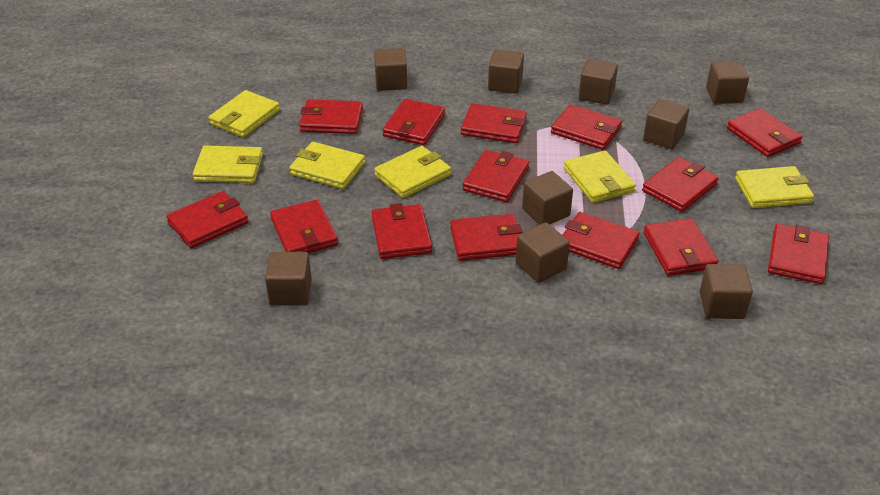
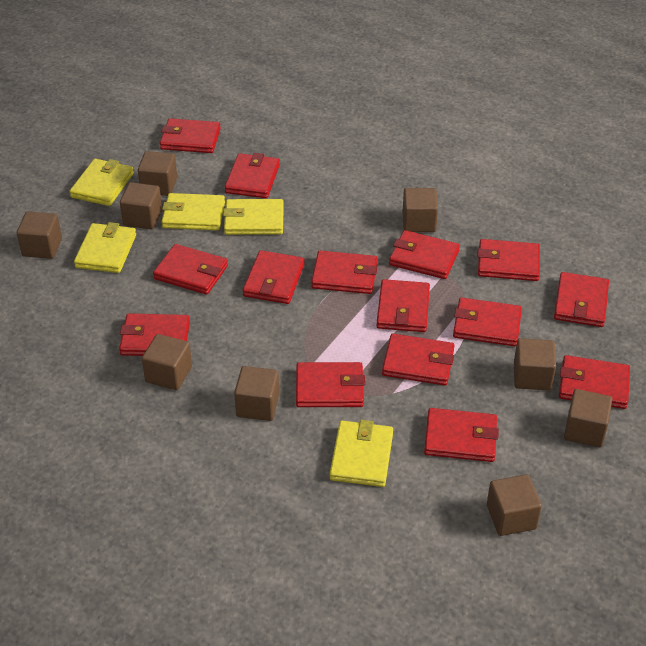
red wallet: 14 -> 15
yellow wallet: 6 -> 5

